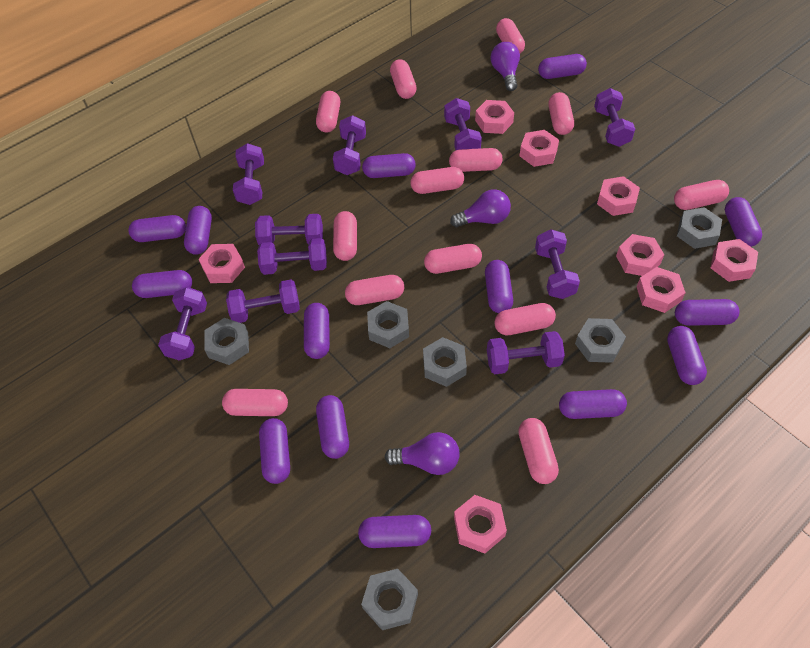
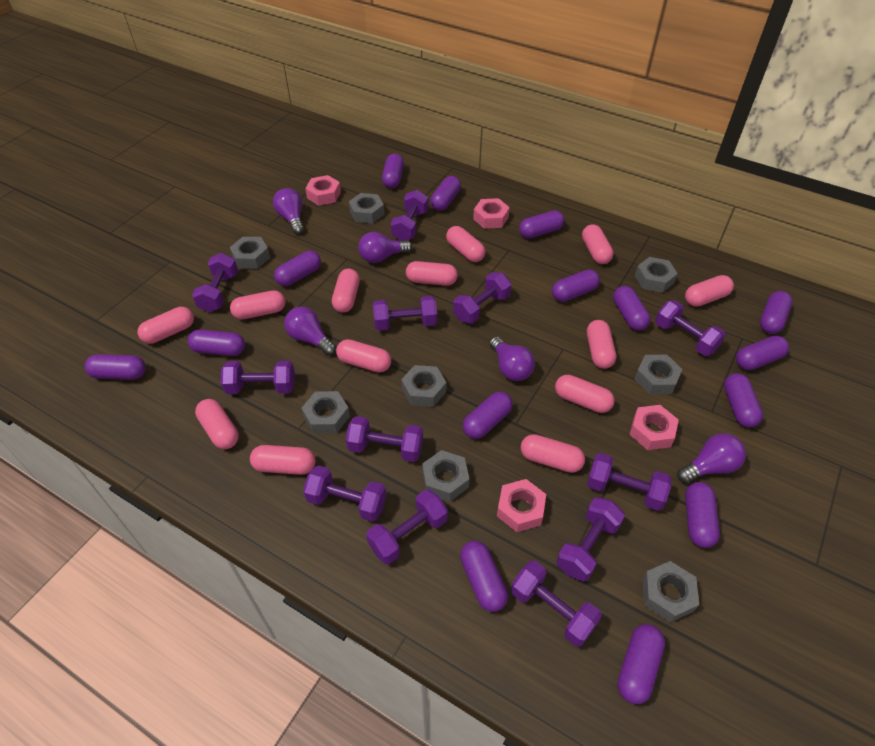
grey nut: 6 -> 8
pink nut: 8 -> 4
purple capsule: 14 -> 15
purple dumbbell: 10 -> 12
purple light bulb: 3 -> 5

